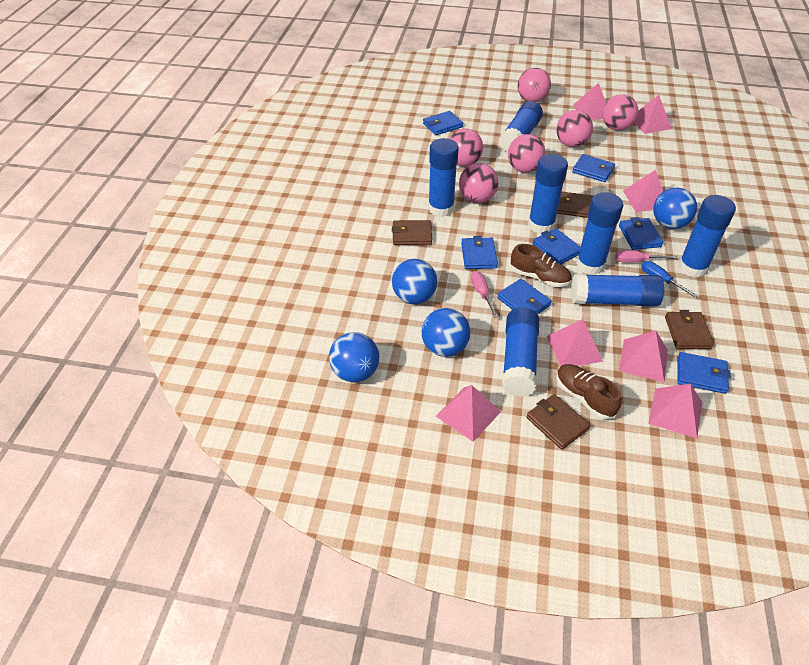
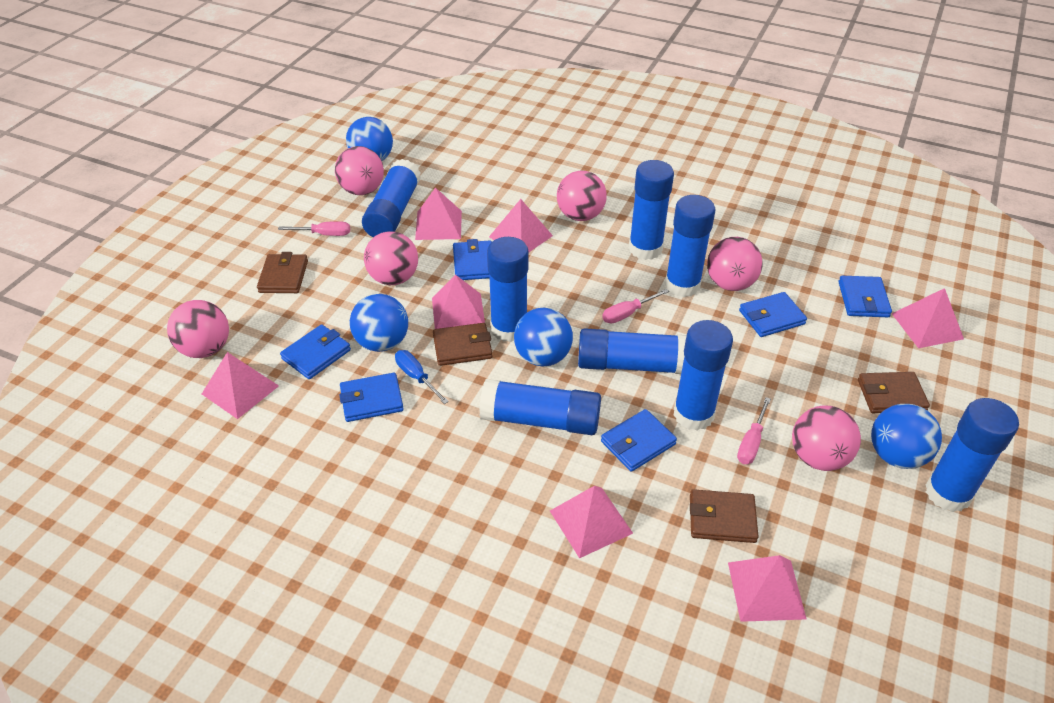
blue glue stick: 7 -> 8
blue wallet: 7 -> 6
brown shoe: 2 -> 0
pink screwdriver: 2 -> 3

